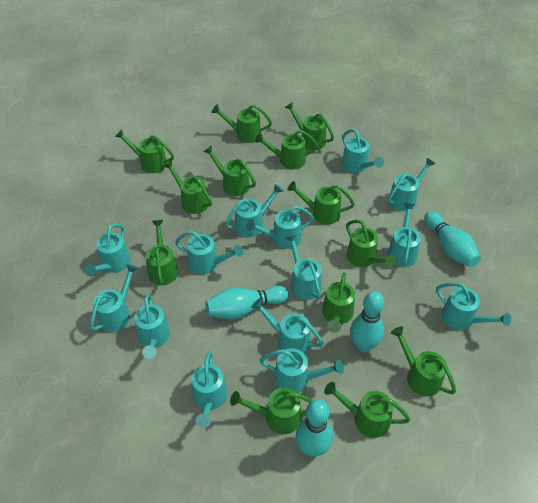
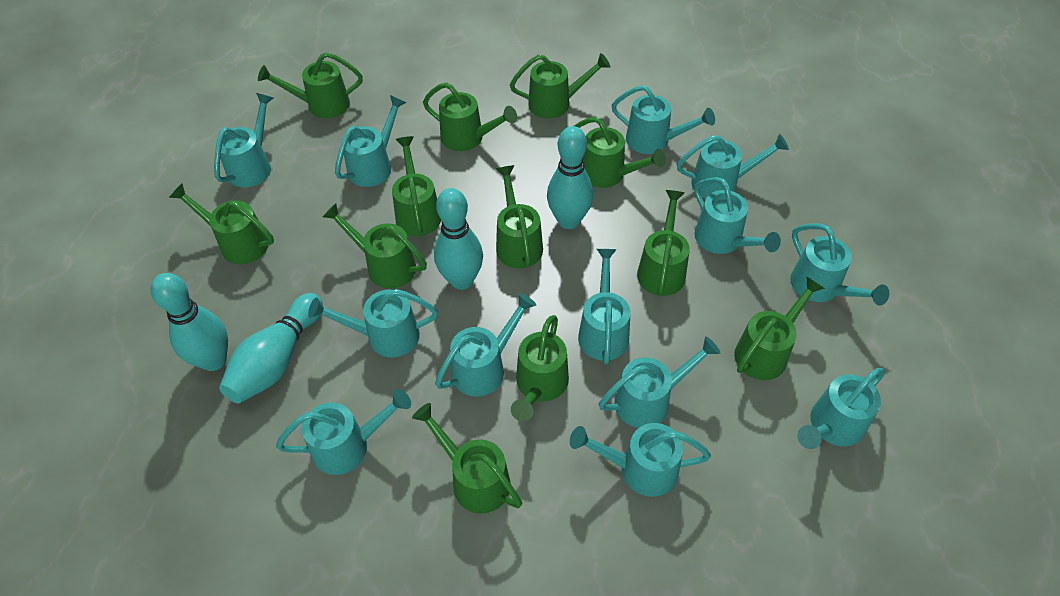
green watering can: 13 -> 12
turquoise watering can: 14 -> 13

